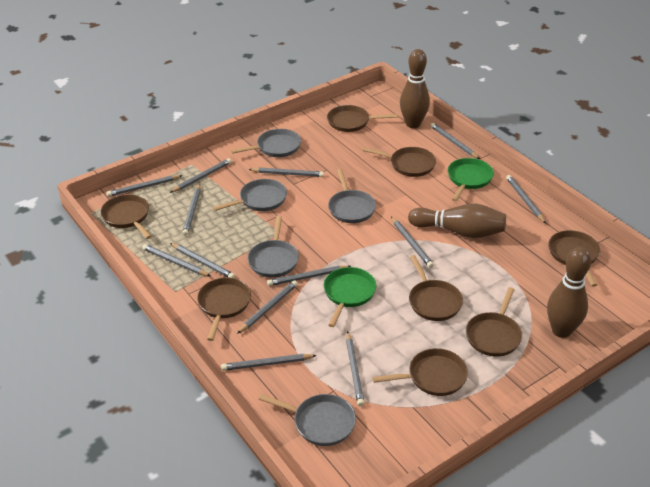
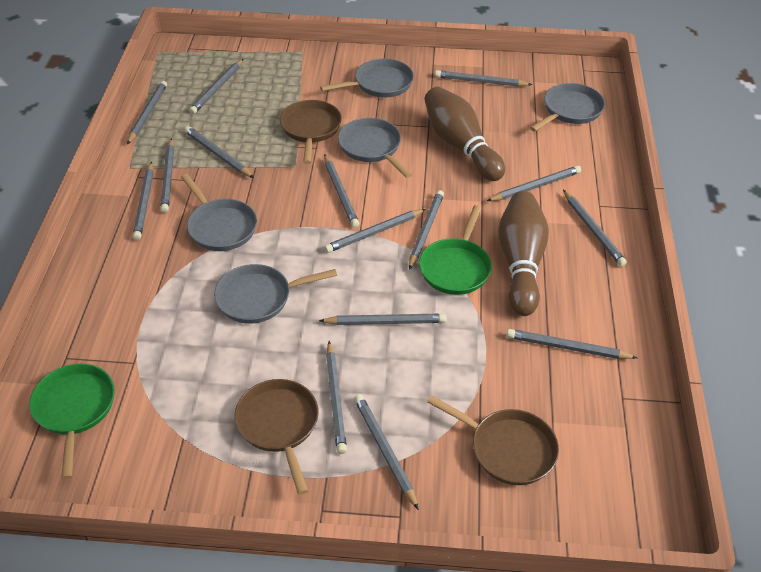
brown bowling pin: 3 -> 2
brown pan: 8 -> 3
grey pencil: 13 -> 15

